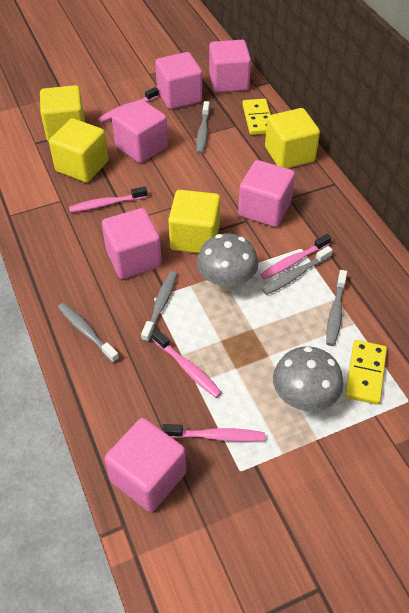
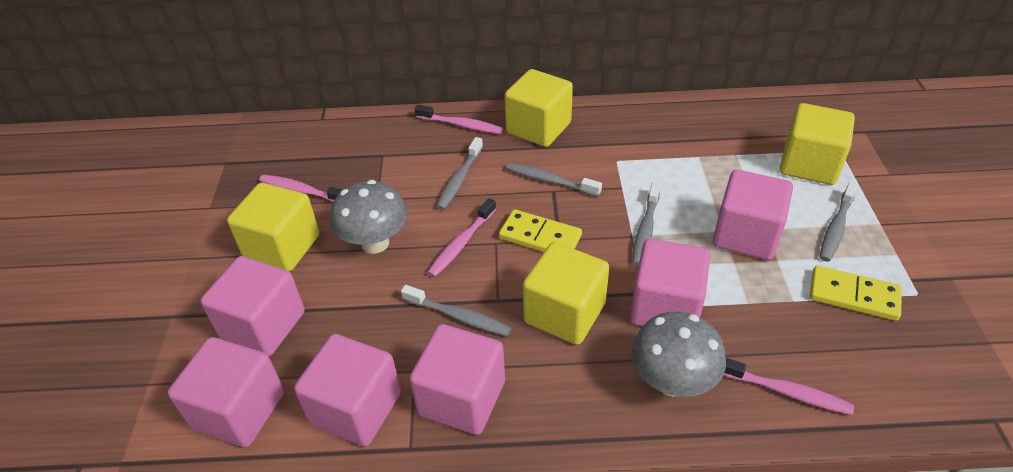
pink toothbrush: 5 -> 4

